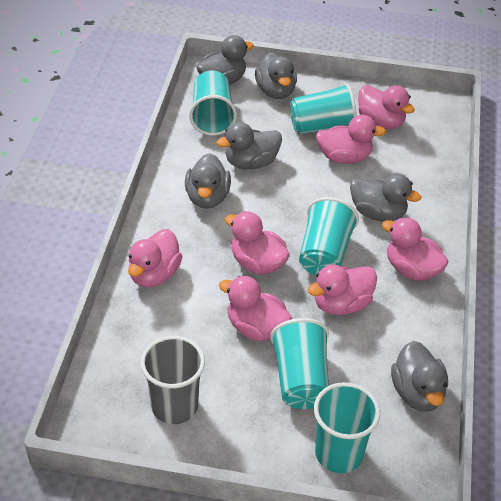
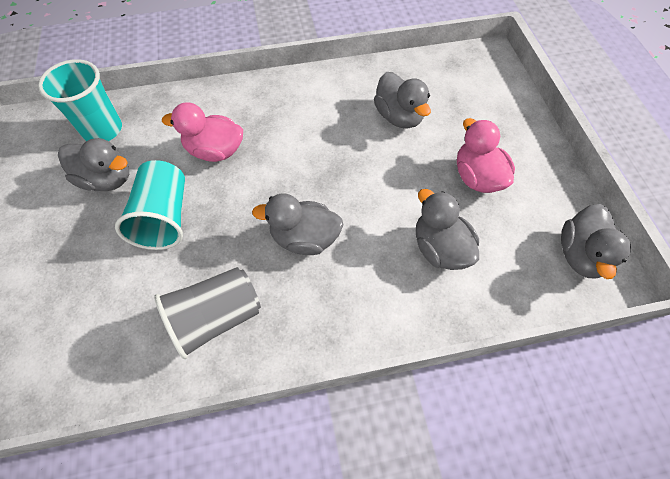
grey duck: 6 -> 5
pink duck: 7 -> 2
turquoise cup: 5 -> 2

